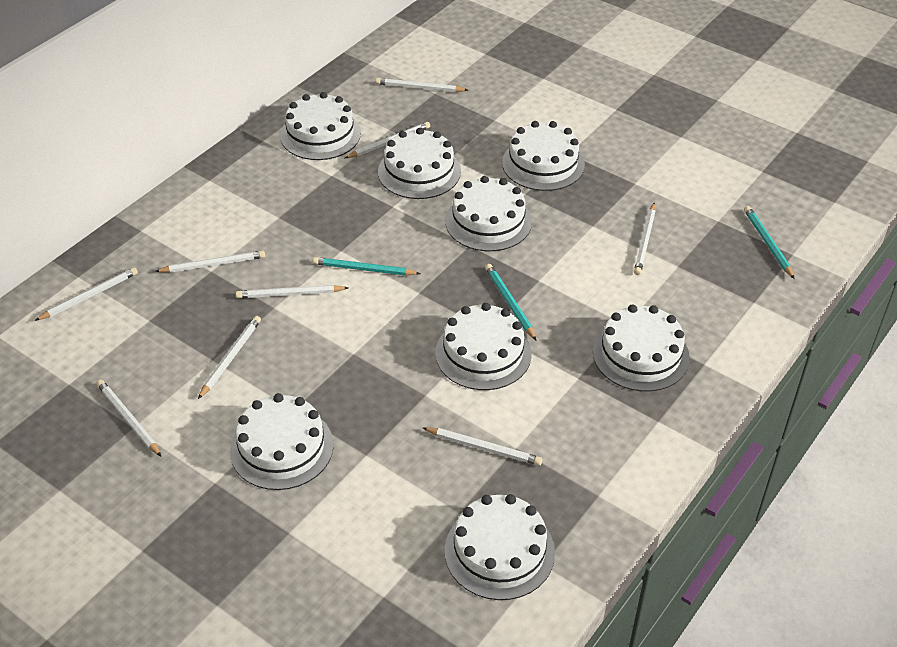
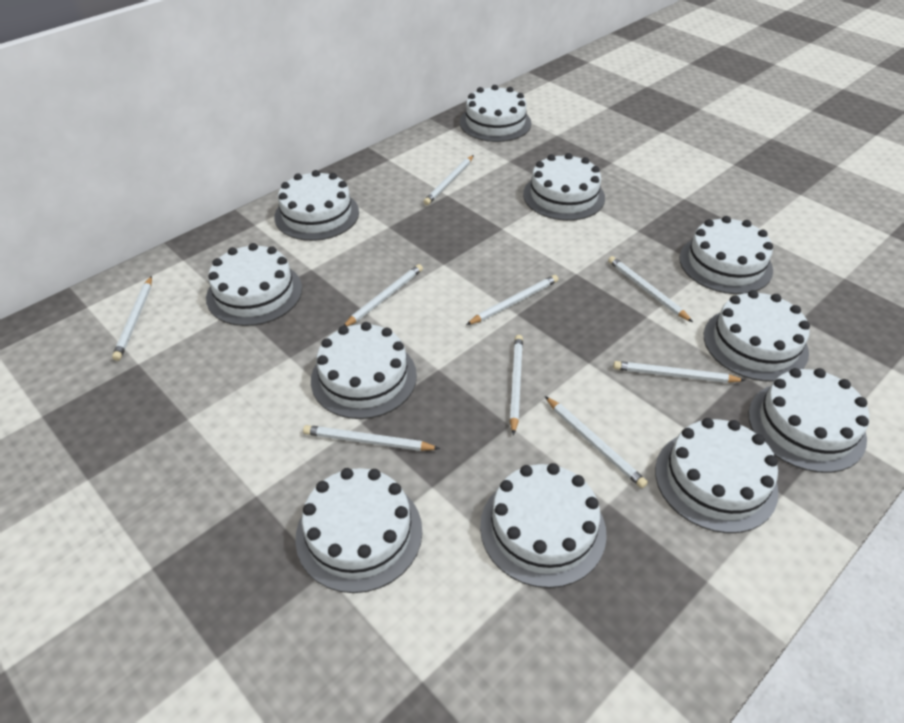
turquoise pencil: 3 -> 0
white cake: 8 -> 11

